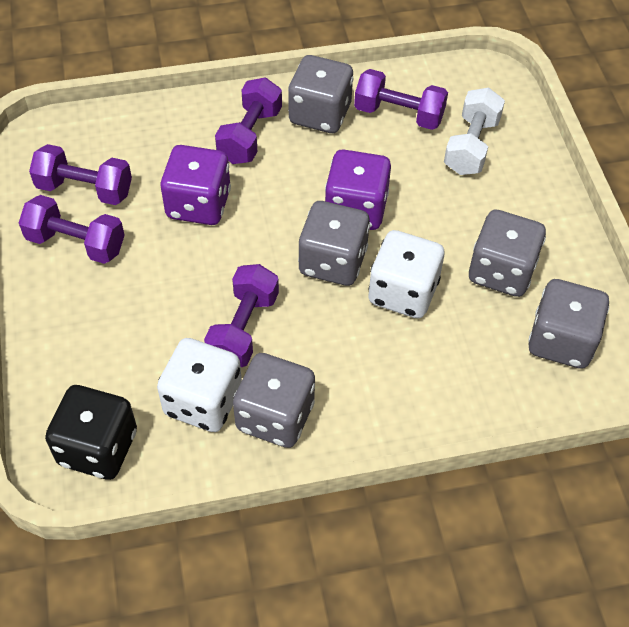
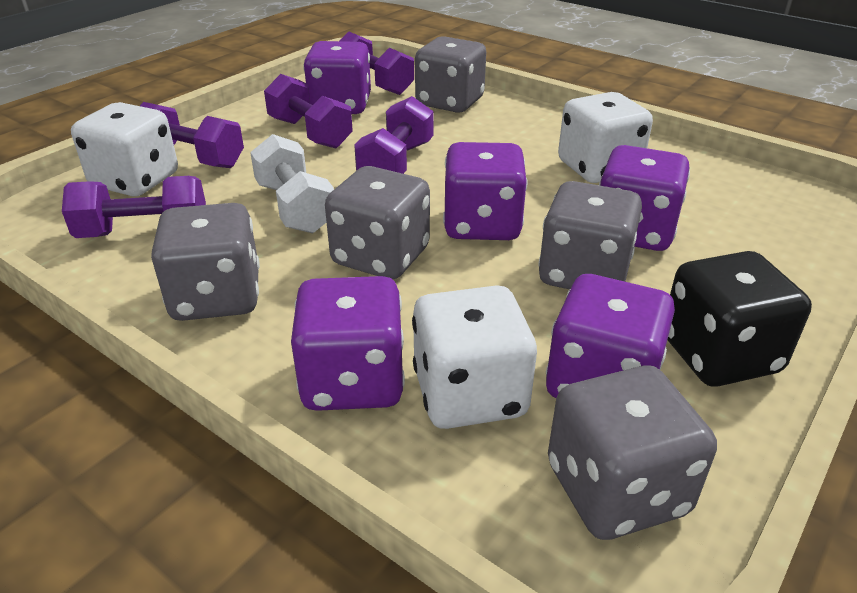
purple dice: 2 -> 5
white dice: 2 -> 3

